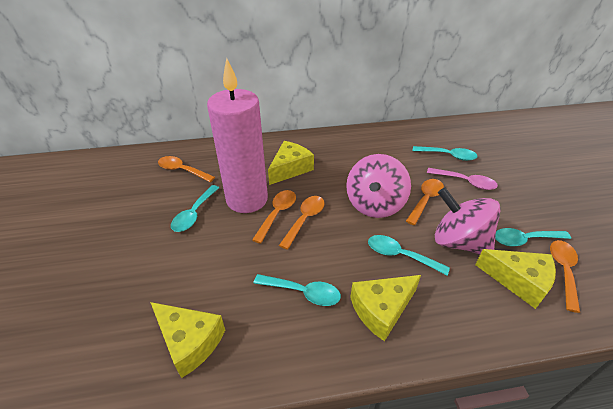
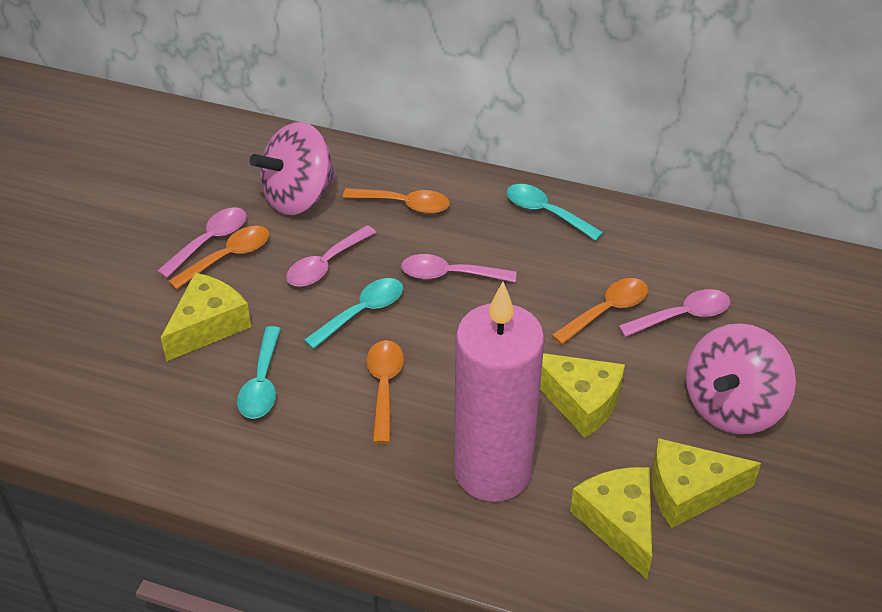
orange spoon: 5 -> 4
pink spoon: 1 -> 4
turquoise spoon: 5 -> 3

